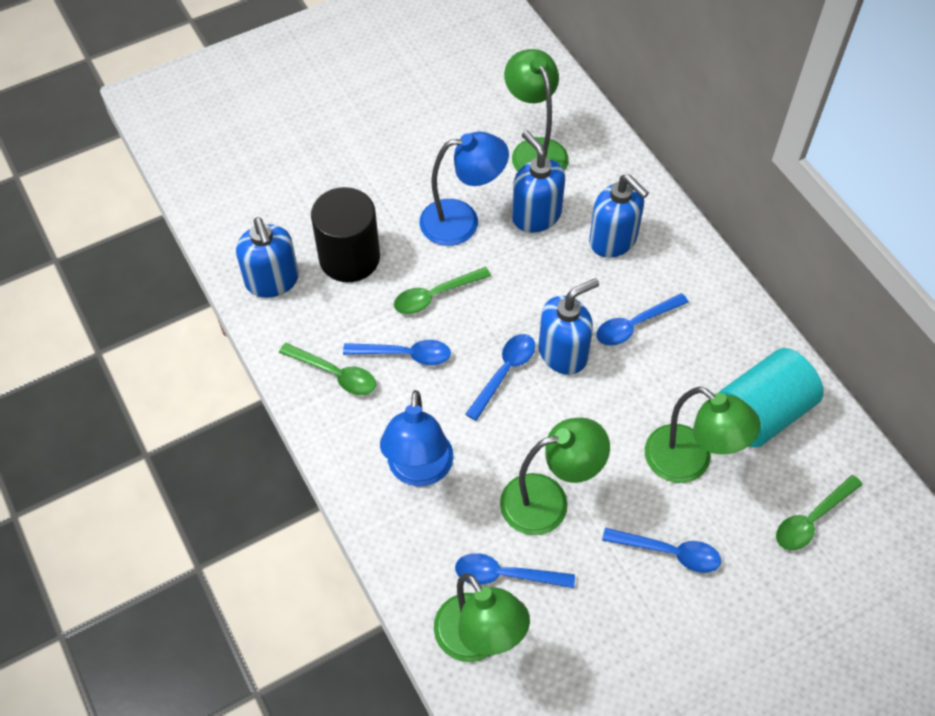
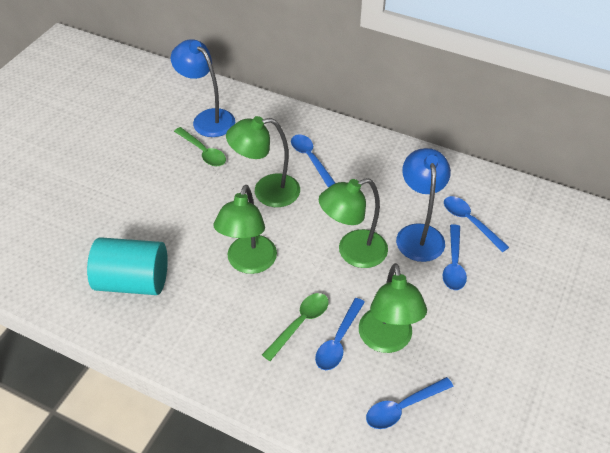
black cylinder: 1 -> 0
blue soap dispenser: 4 -> 0
green spoon: 3 -> 2

